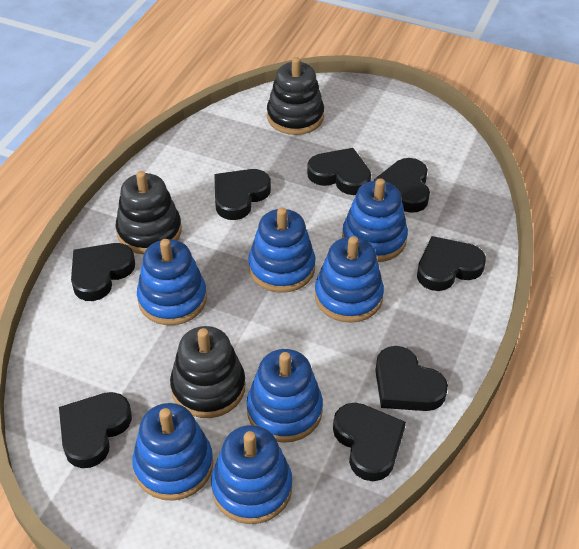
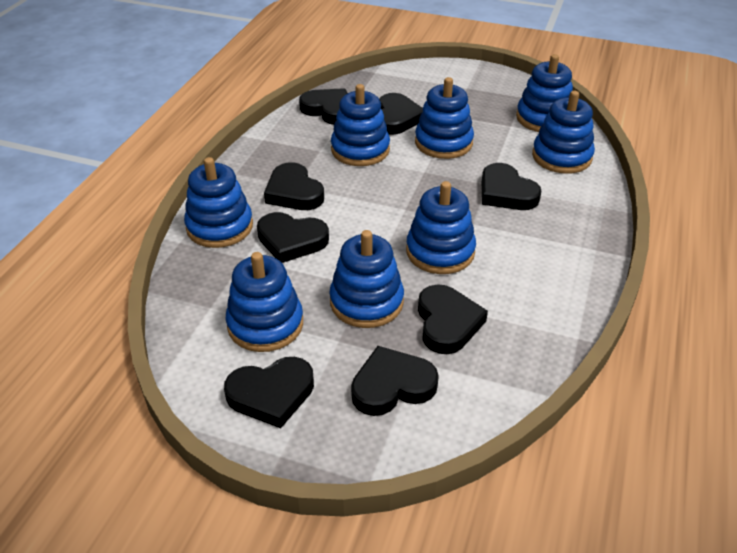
black stacking toy: 3 -> 0
blue stacking toy: 7 -> 8

